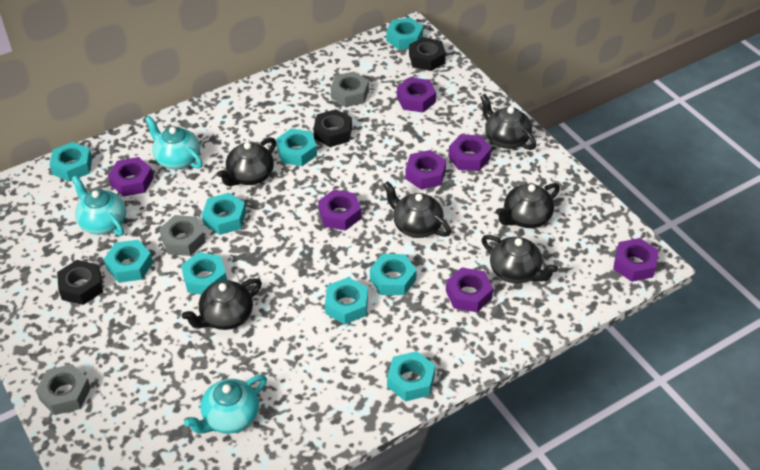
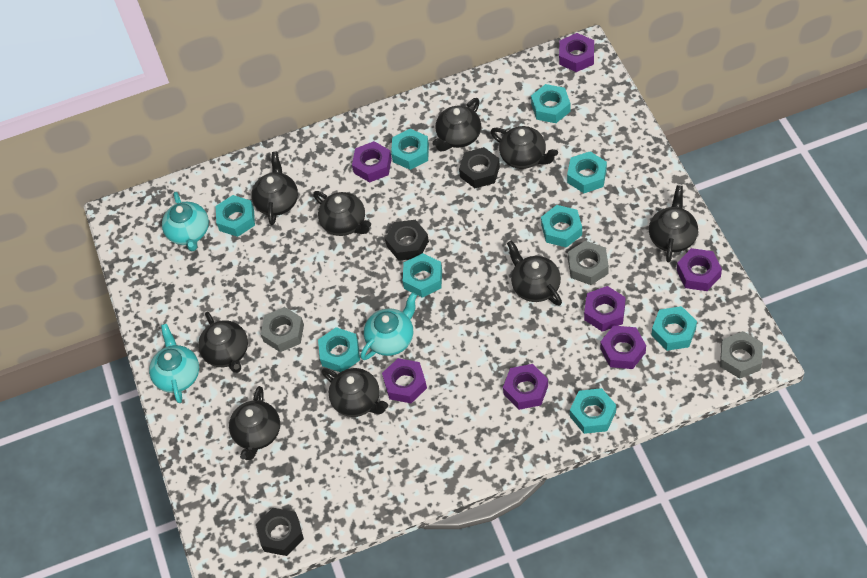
black teapot: 6 -> 9

